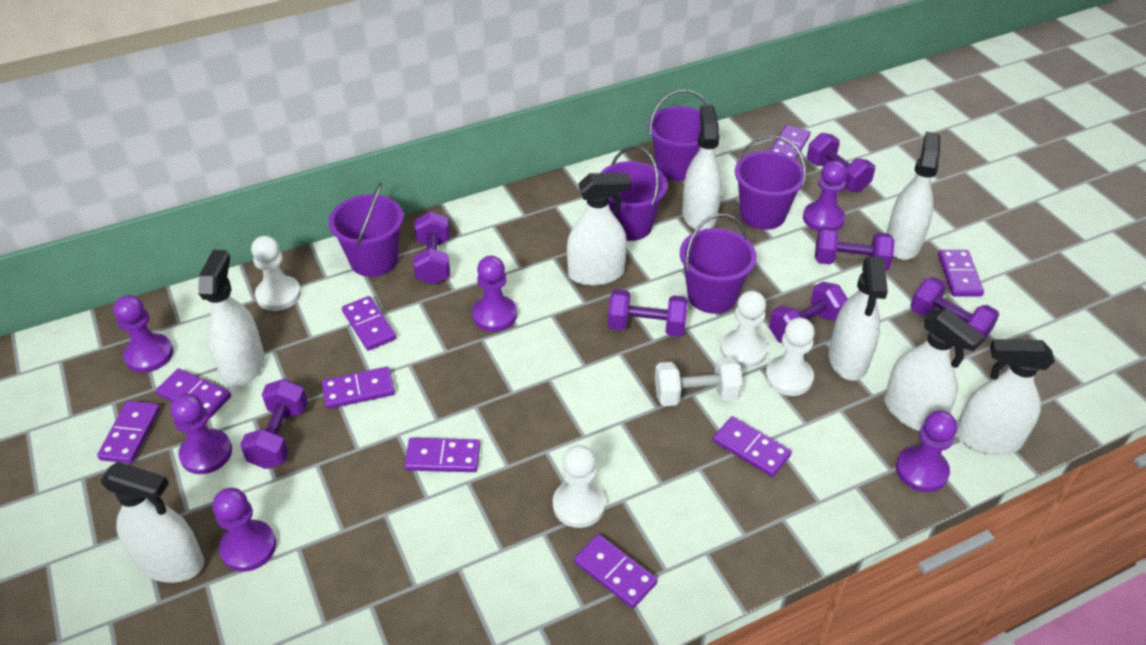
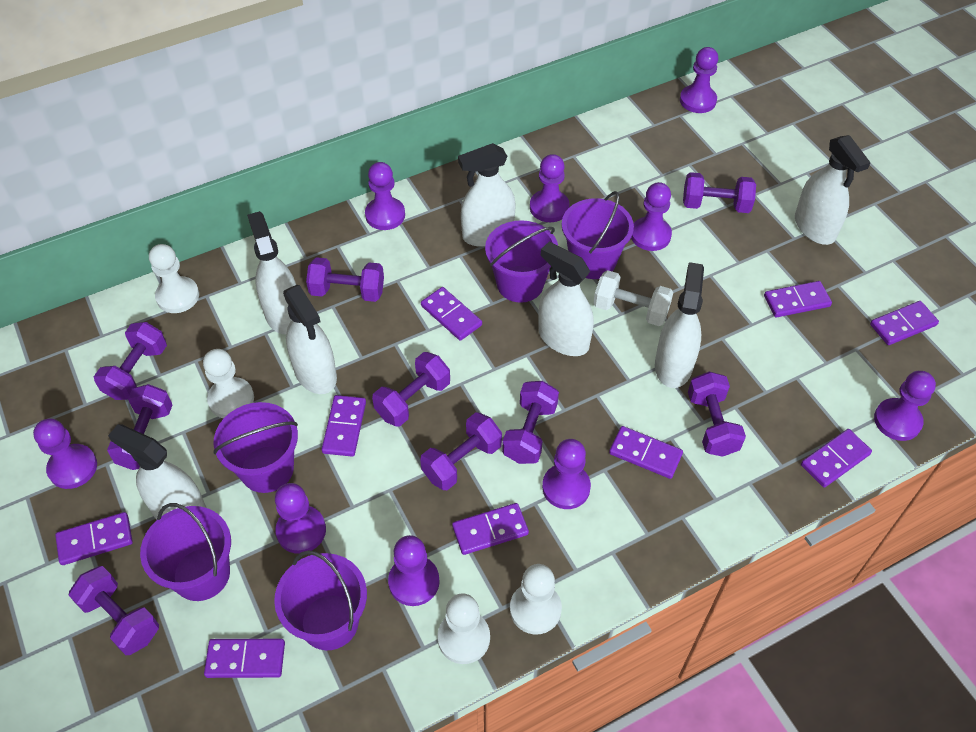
purple dumbbell: 7 -> 9
purple pawn: 6 -> 9
white spray bottle: 8 -> 7

